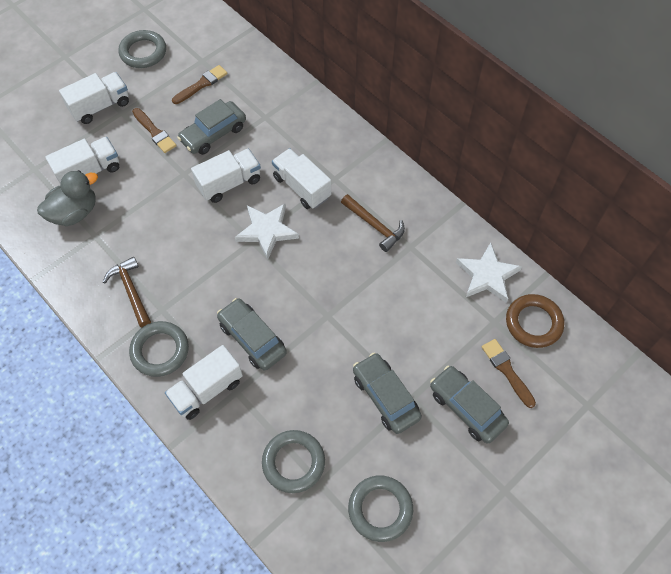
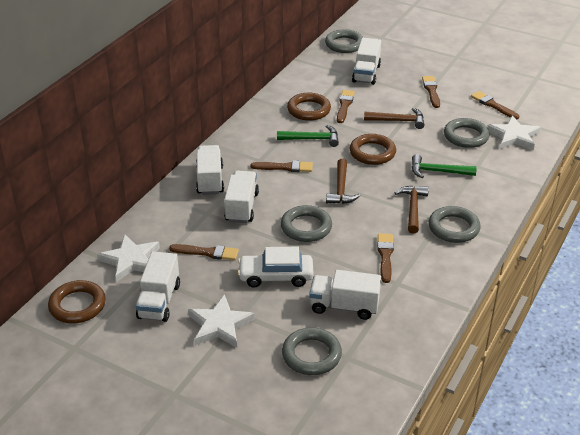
brown brush: 3 -> 6
brown hammer: 2 -> 3
brown ring: 1 -> 3
green hammer: 0 -> 2
grey car: 4 -> 0
grey duck: 1 -> 0
grey ring: 4 -> 5
white car: 0 -> 1
white star: 2 -> 3

